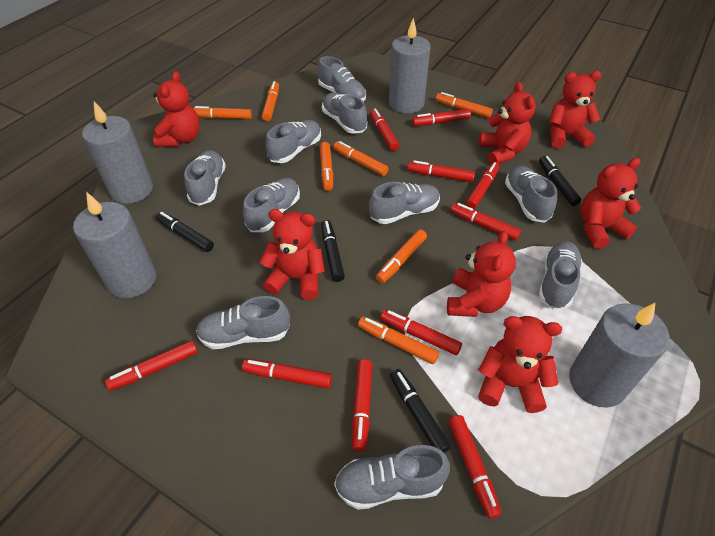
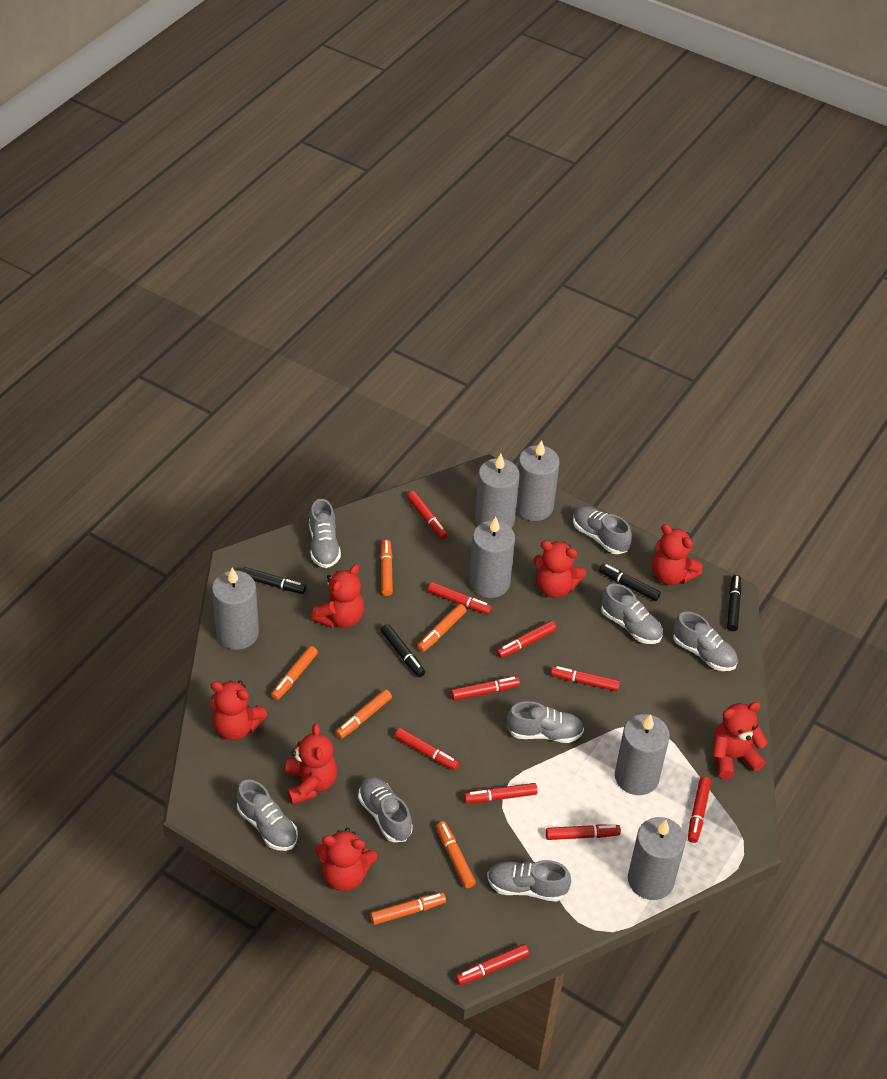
grey candle: 4 -> 6
grey shoe: 10 -> 8
orange marker: 7 -> 6

